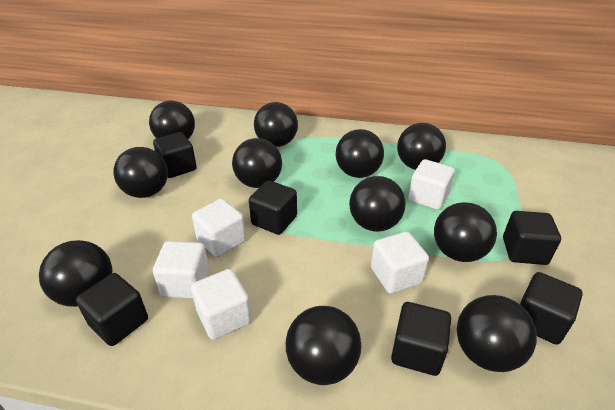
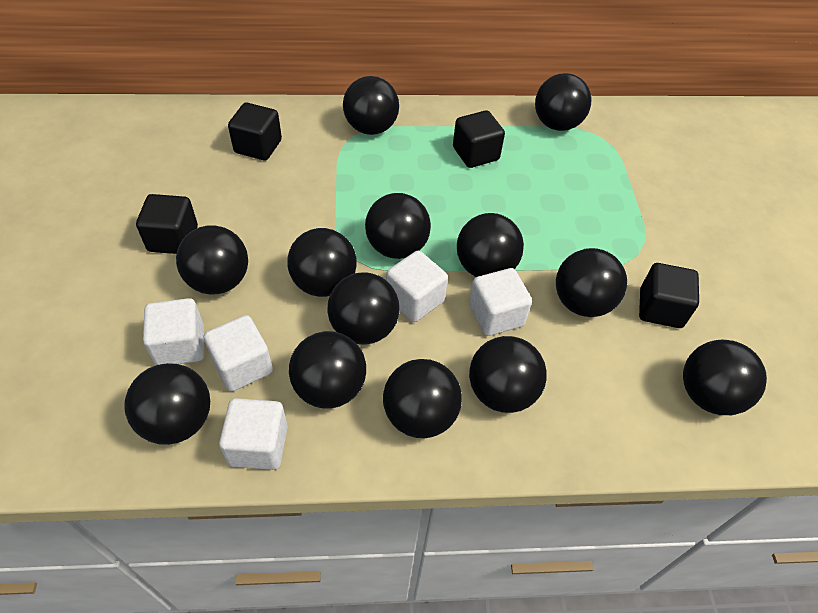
black ball: 11 -> 13
black cube: 6 -> 4

